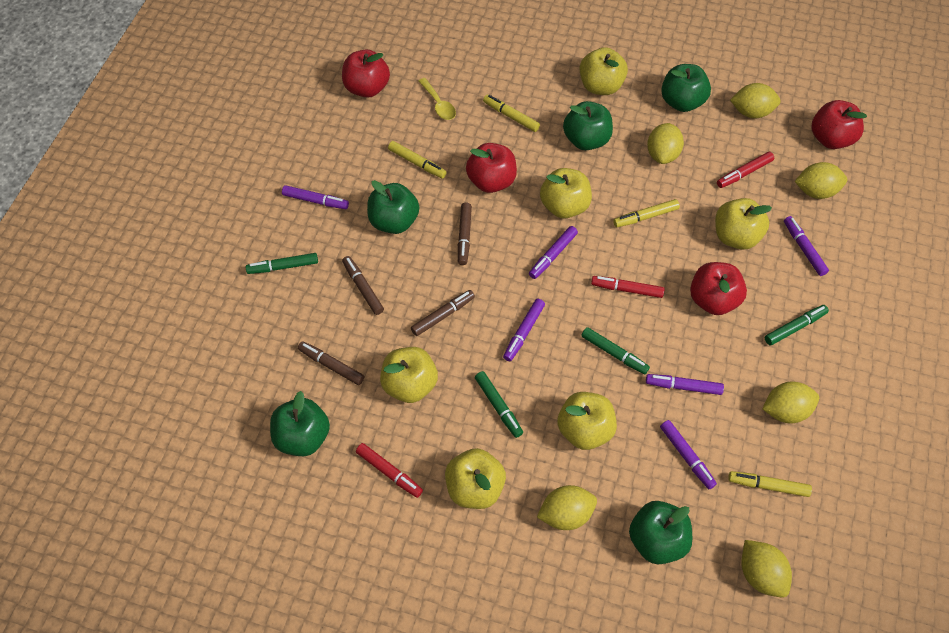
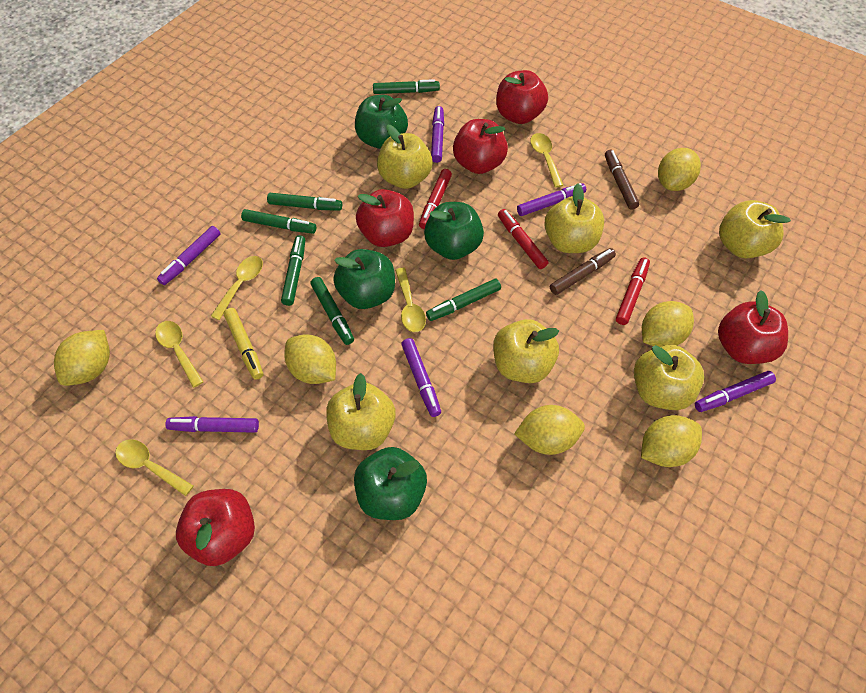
brown marker: 4 -> 2
green apple: 5 -> 4
green marker: 4 -> 6
red apple: 4 -> 5
yellow marker: 4 -> 1
yellow spoon: 1 -> 5

